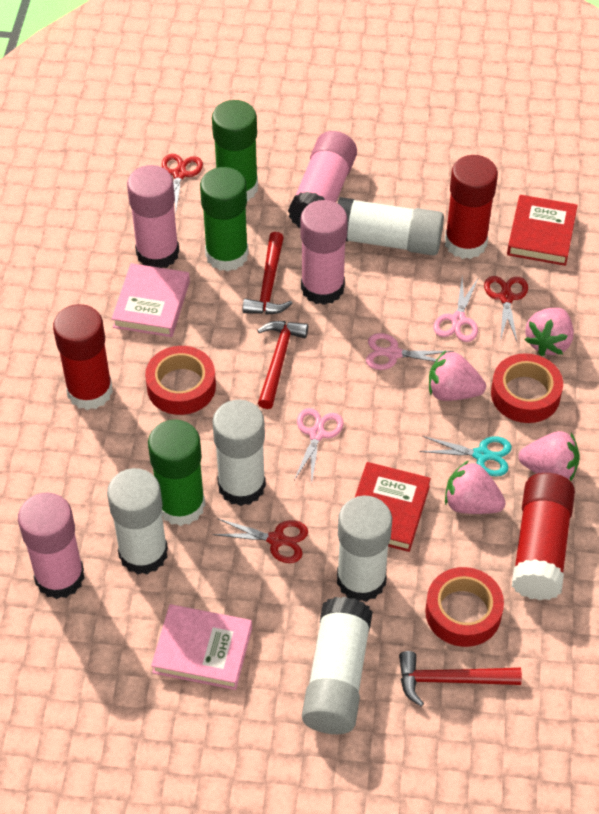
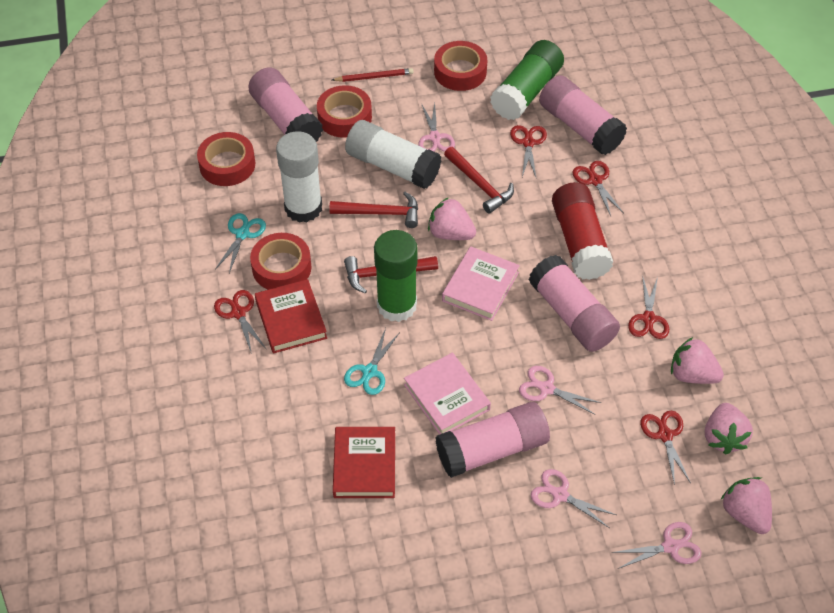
green glue stick: 3 -> 2
pink scissors: 3 -> 4
red glue stick: 3 -> 1
red pencil: 0 -> 1
red scissors: 3 -> 5
red tape: 3 -> 4
turquoise scissors: 1 -> 2
white glue stick: 5 -> 2

